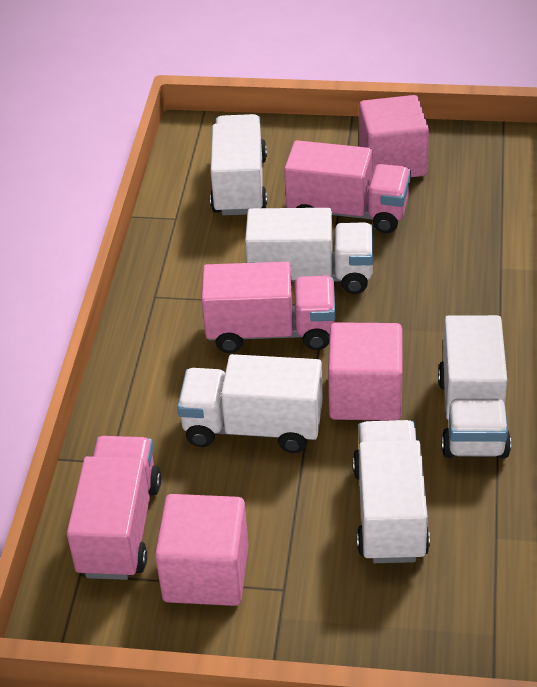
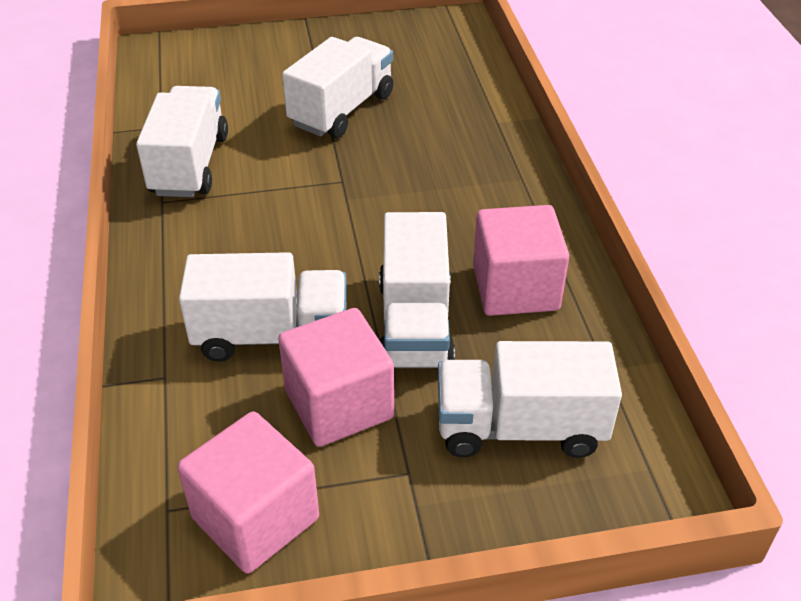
pink truck: 3 -> 0

